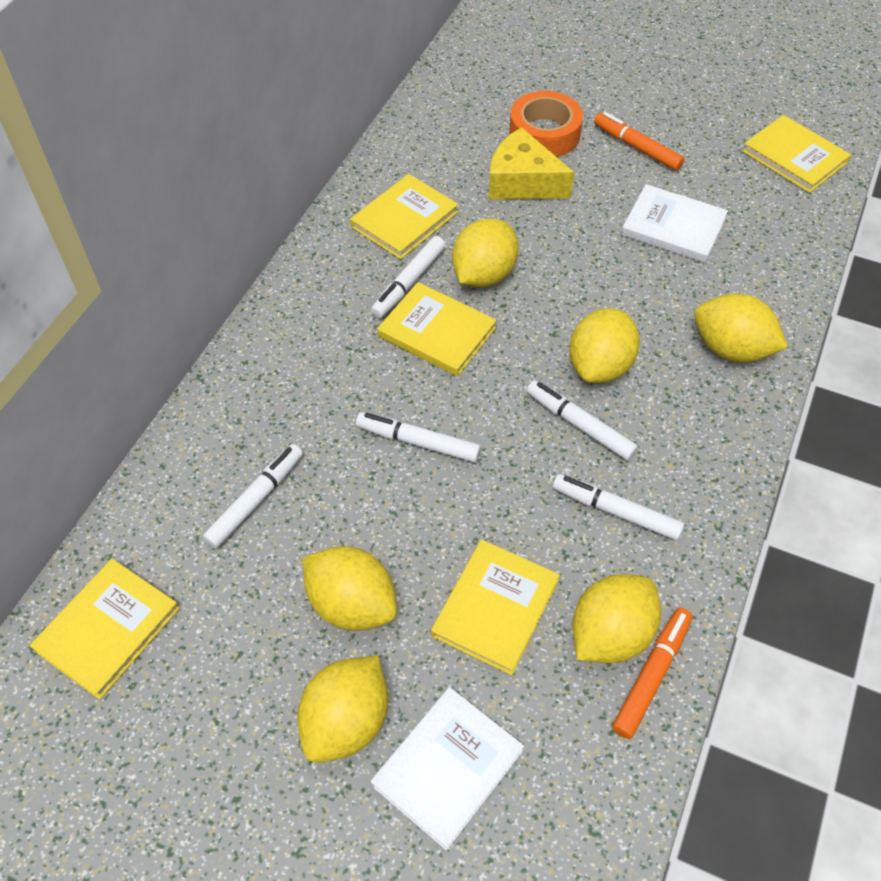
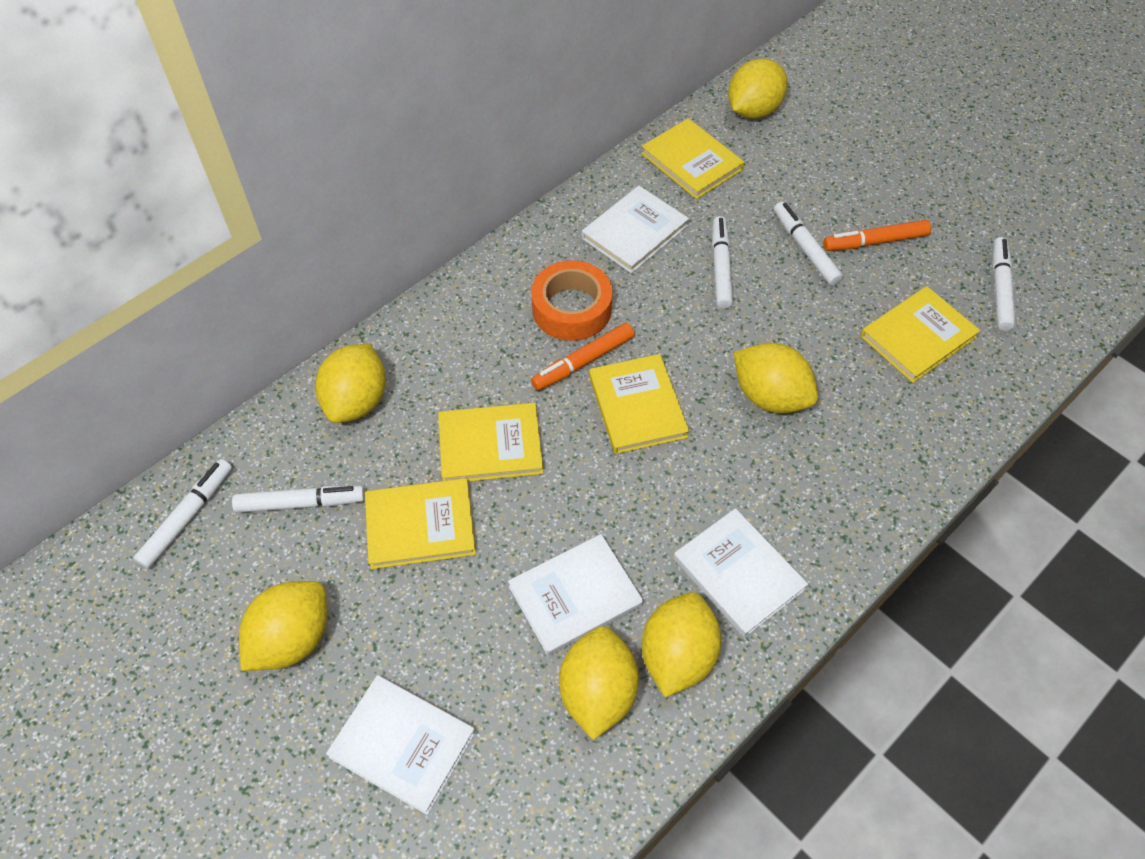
white book: 2 -> 4
yellow cheese: 1 -> 0

